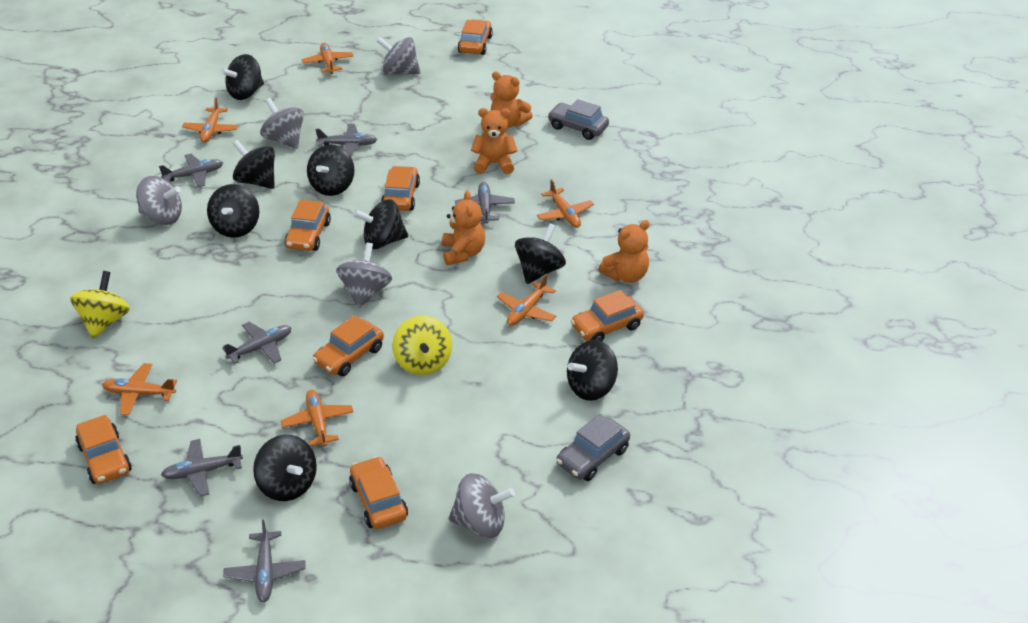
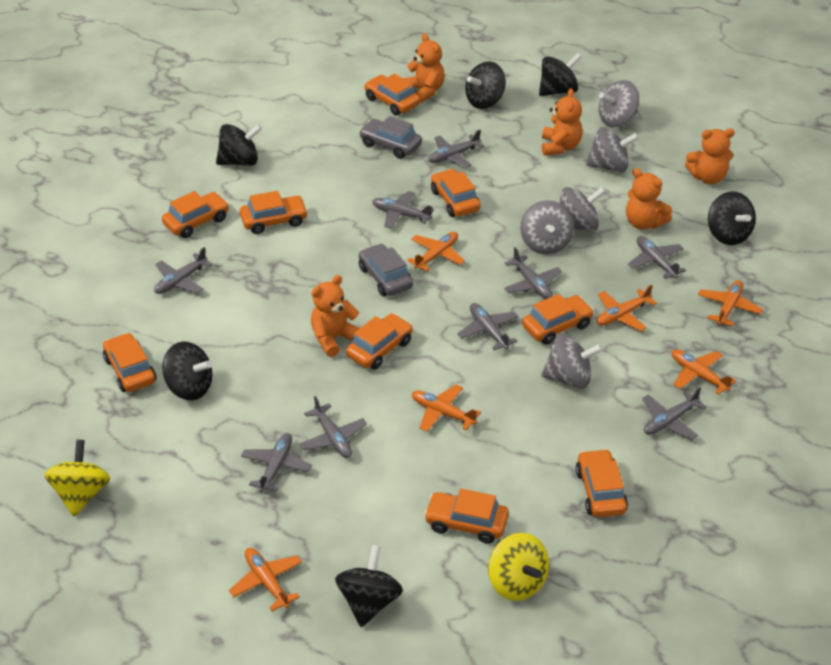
black spinning top: 8 -> 6
grey plane: 6 -> 9
orange car: 7 -> 9
orange teddy bear: 4 -> 5

